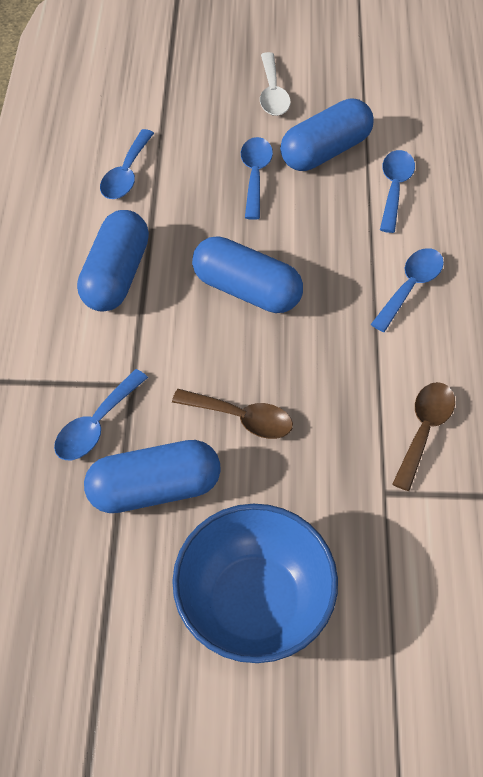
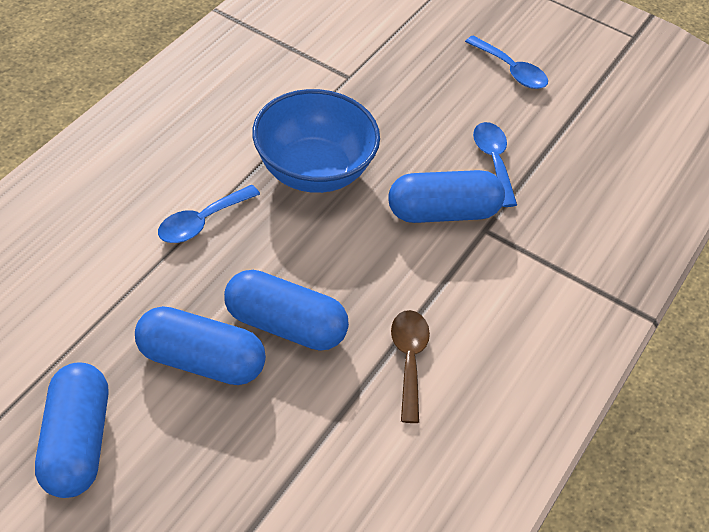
blue spoon: 5 -> 3
brown spoon: 2 -> 1
white spoon: 1 -> 0

